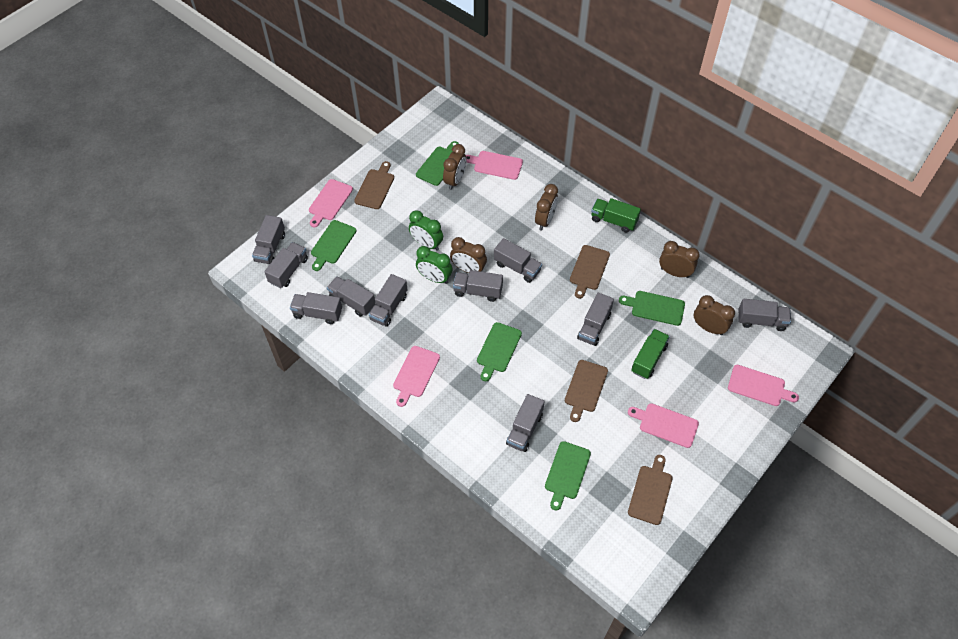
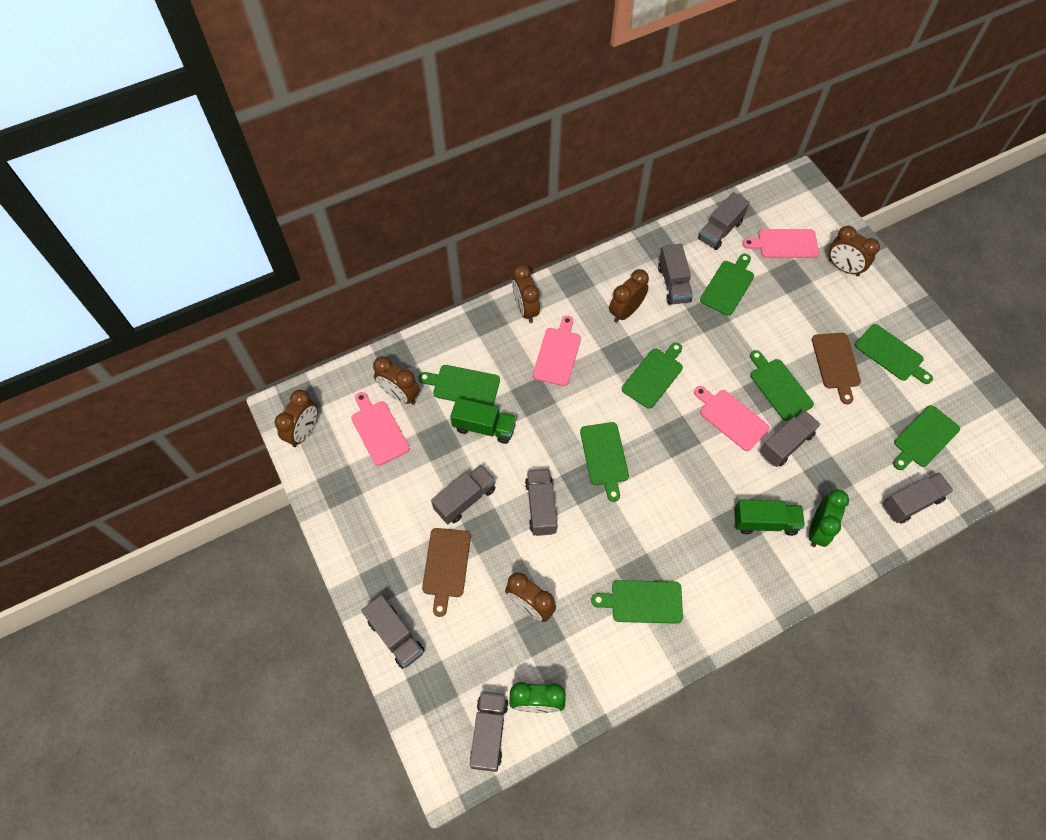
brown clock: 5 -> 6
brown cutting board: 4 -> 2
green cutting board: 5 -> 8
grey truck: 10 -> 8
pink cutting board: 5 -> 4

